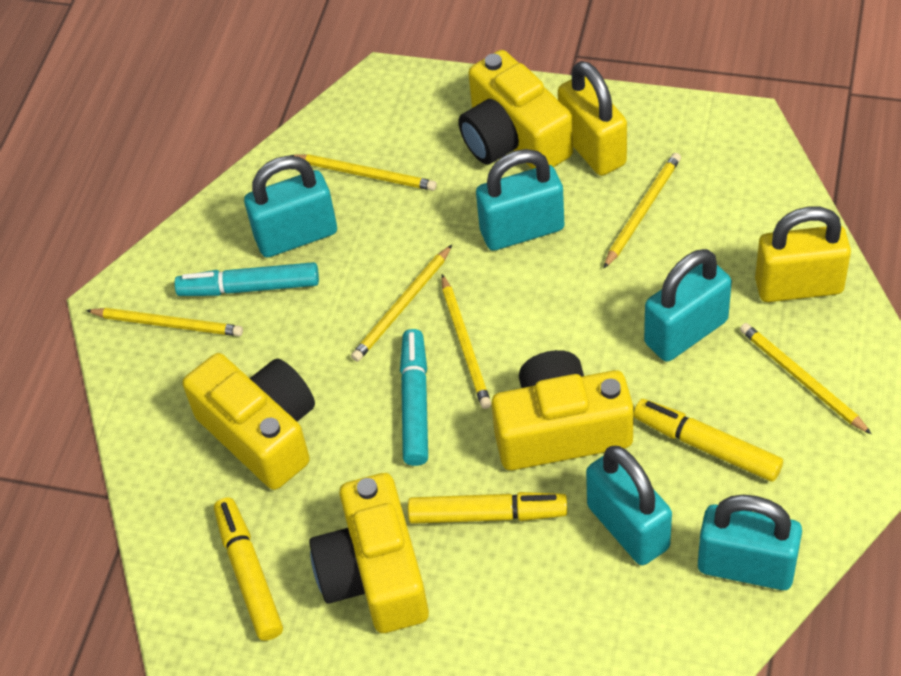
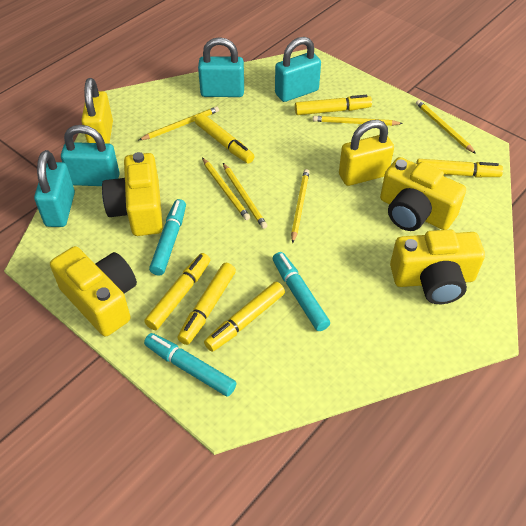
turquoise marker: 2 -> 3
turquoise padlock: 5 -> 4
yellow marker: 3 -> 6

